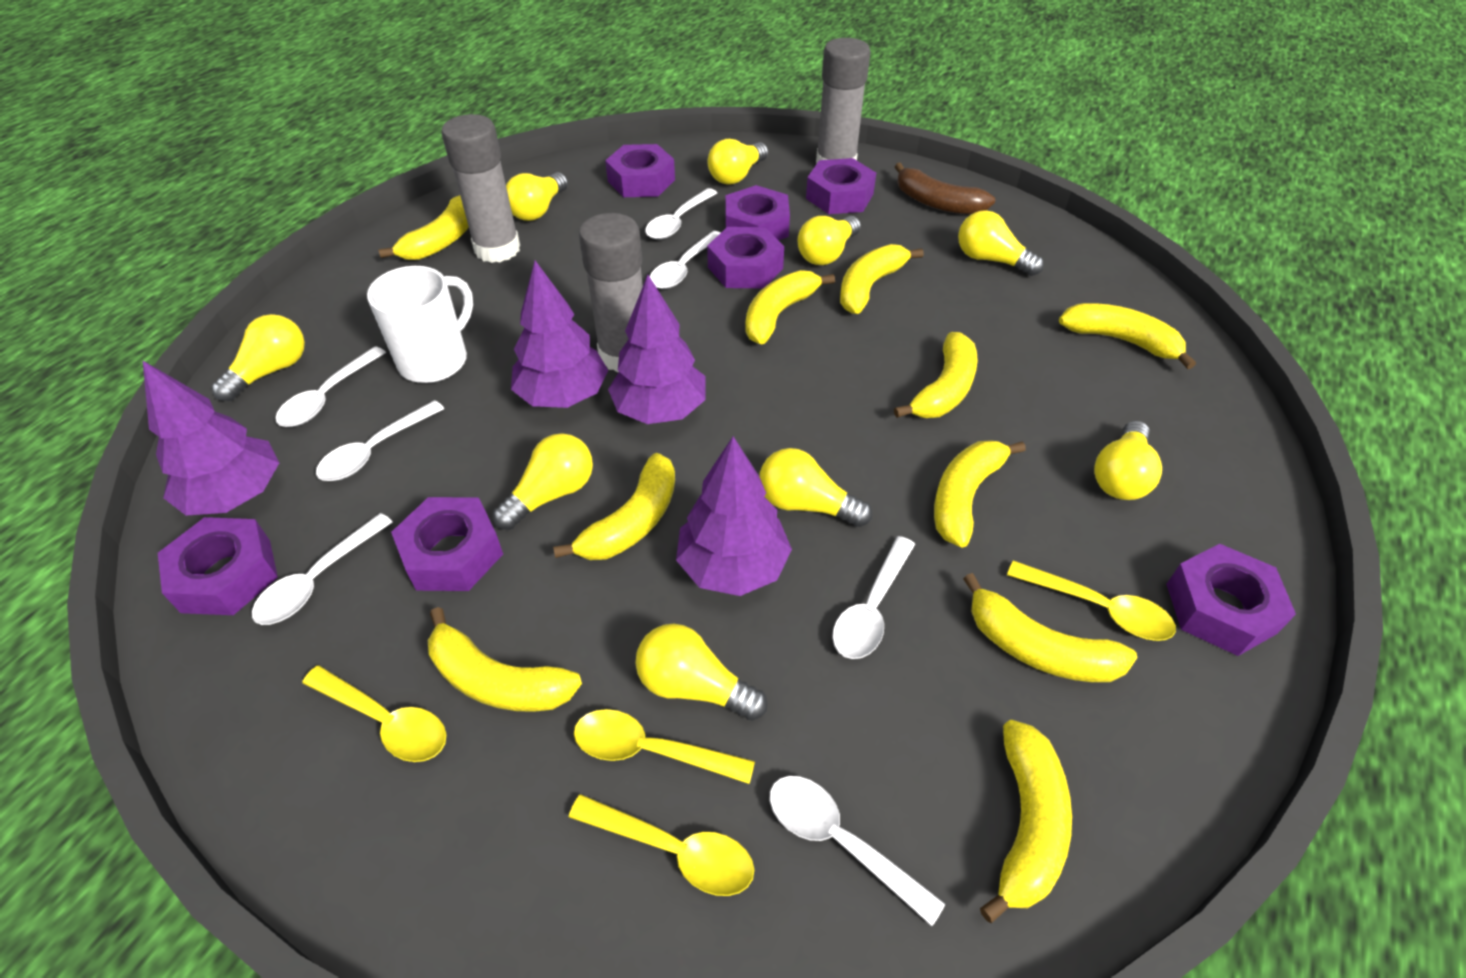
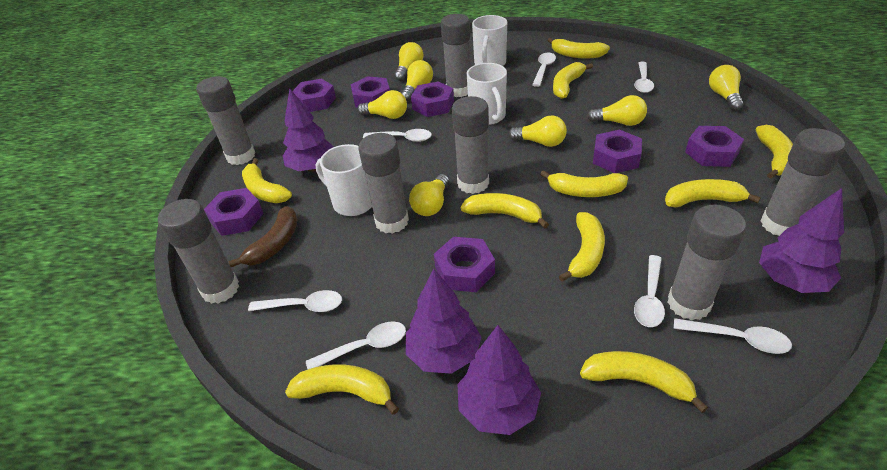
grey glue stick: 3 -> 7
white mug: 1 -> 3
yellow light bulb: 9 -> 7
yellow spoon: 4 -> 0

